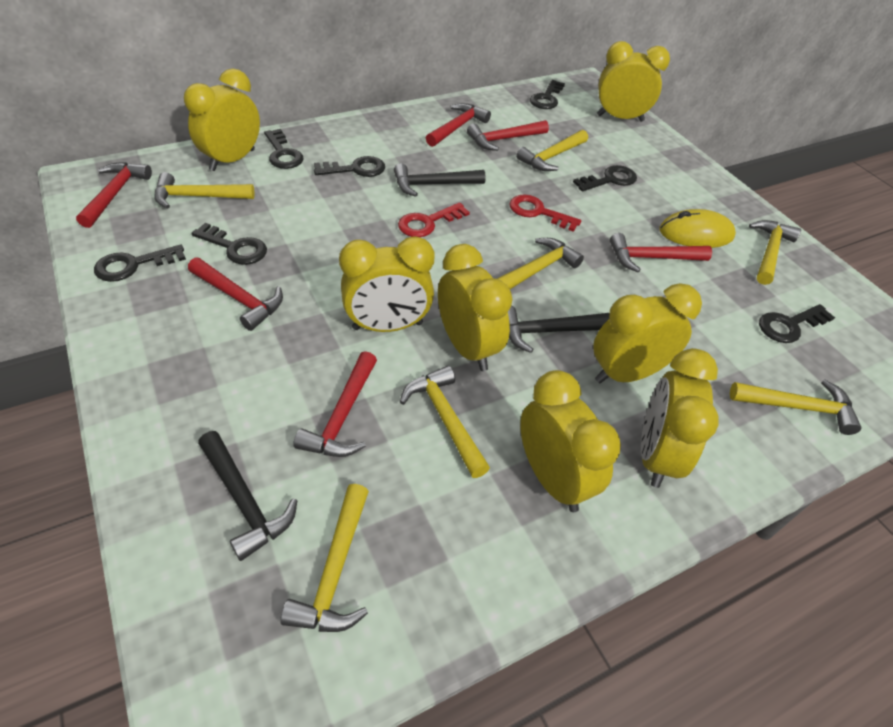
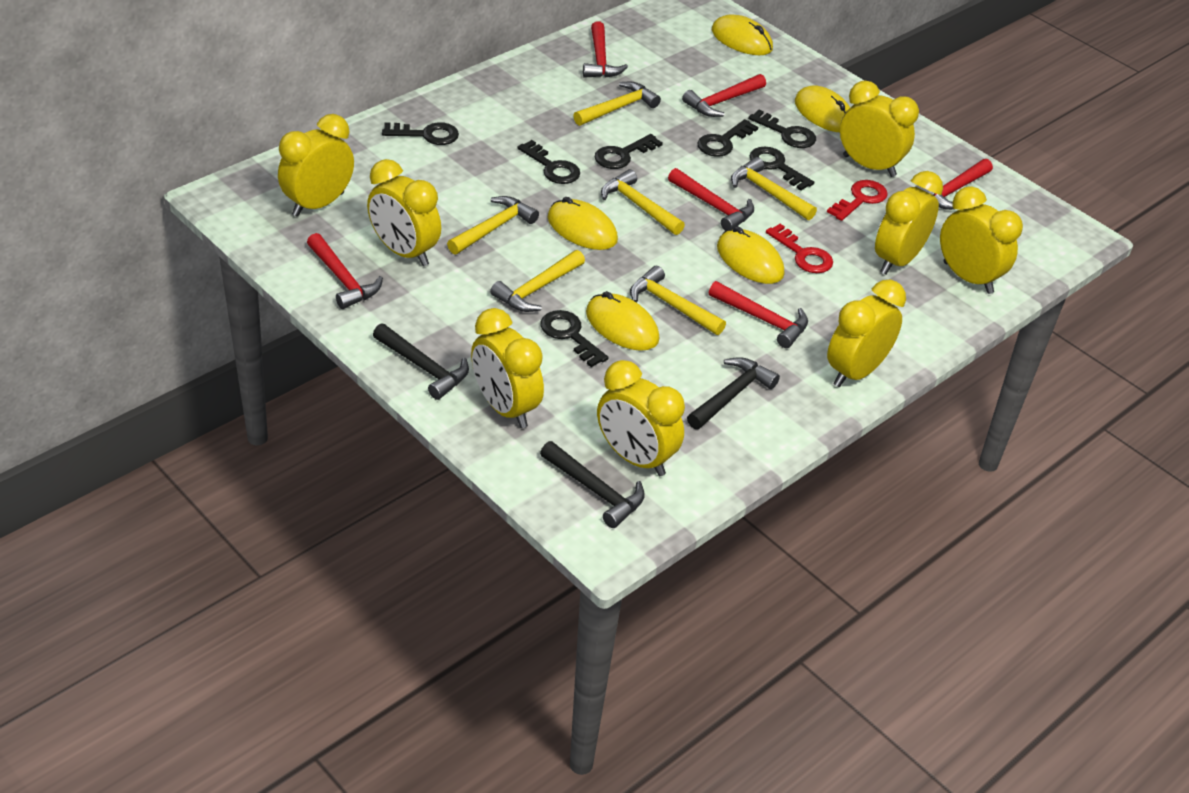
yellow clock: 7 -> 8
yellow hammer: 7 -> 6
yellow mouse: 1 -> 5

